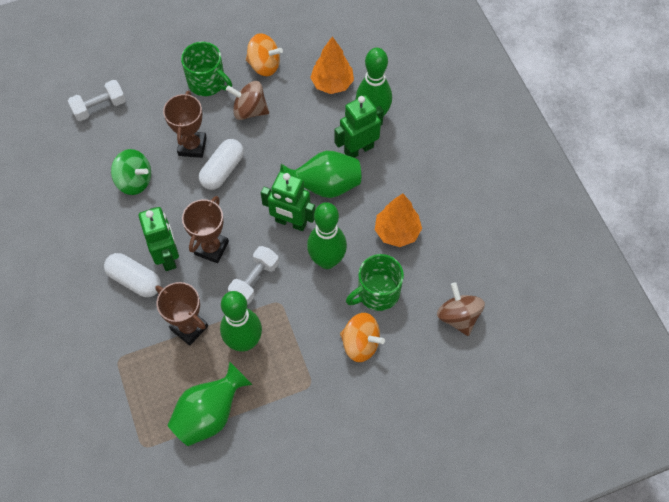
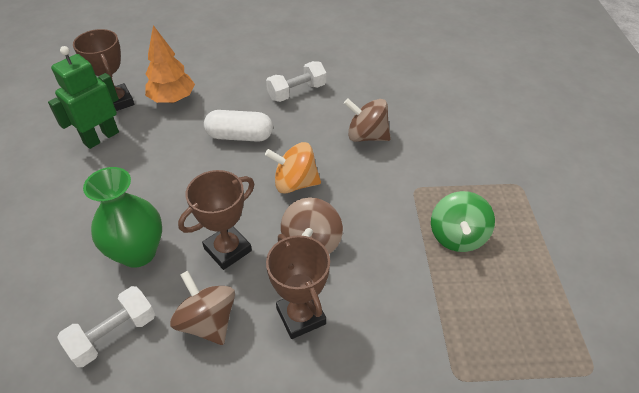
brown spinning top: 2 -> 3
green bowling pin: 3 -> 0
green mug: 2 -> 0
green robot: 3 -> 1
green vase: 2 -> 1
orange spinning top: 2 -> 1
orange tree: 2 -> 1
white capsule: 2 -> 1

